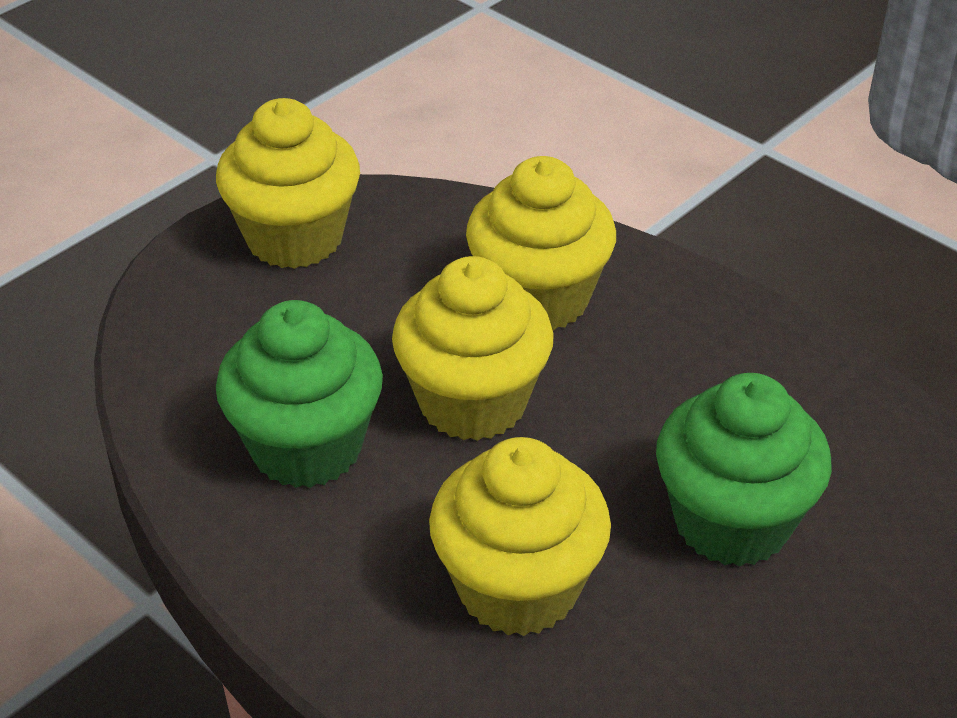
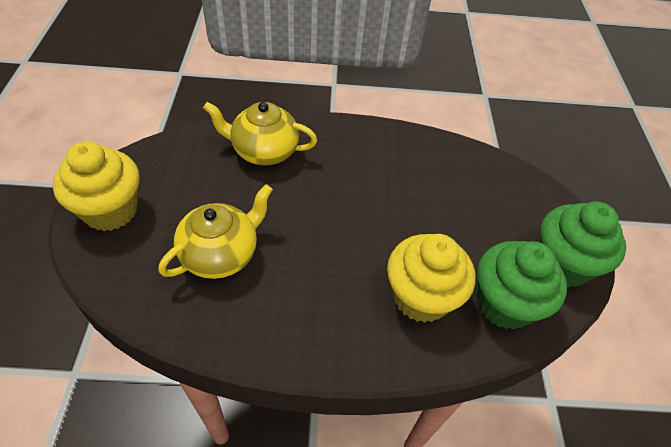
yellow cupcake: 4 -> 2
yellow teapot: 0 -> 2

